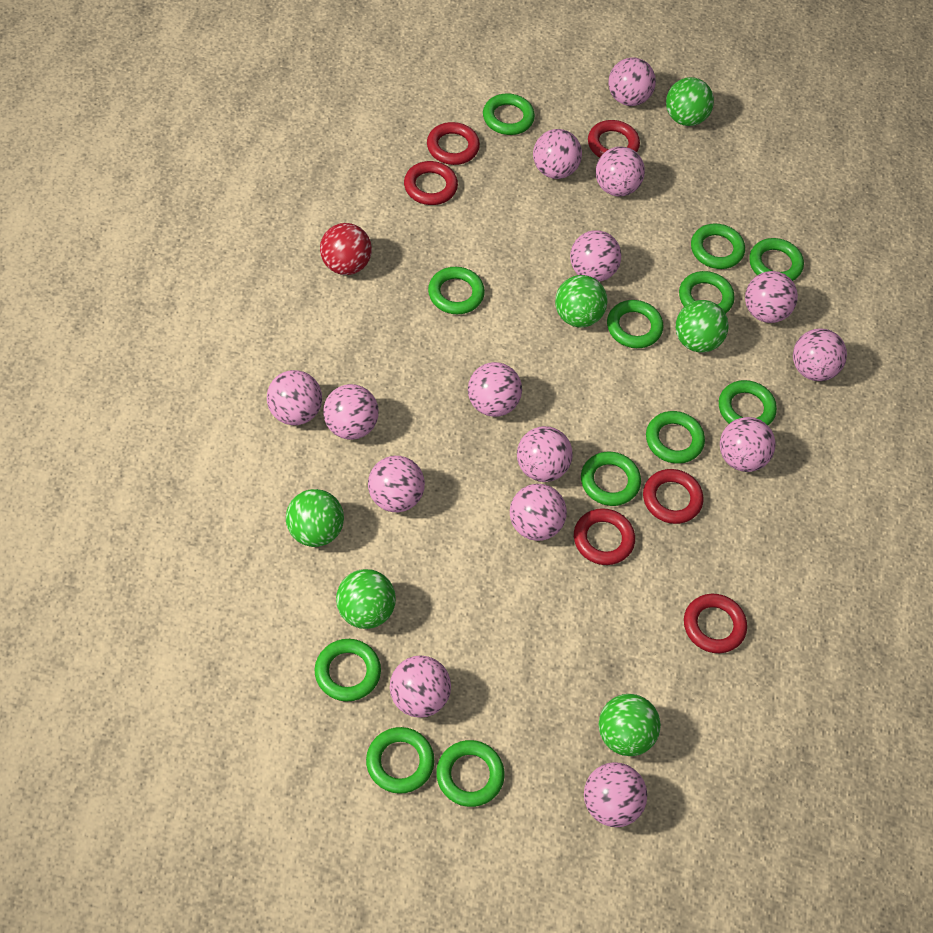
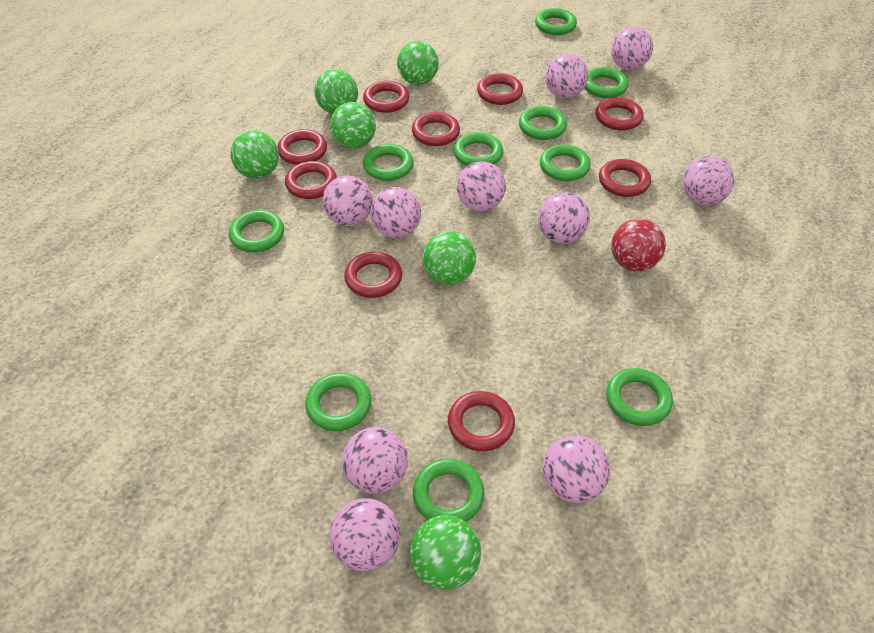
green ring: 12 -> 10
pink ball: 15 -> 10
red ring: 6 -> 9

